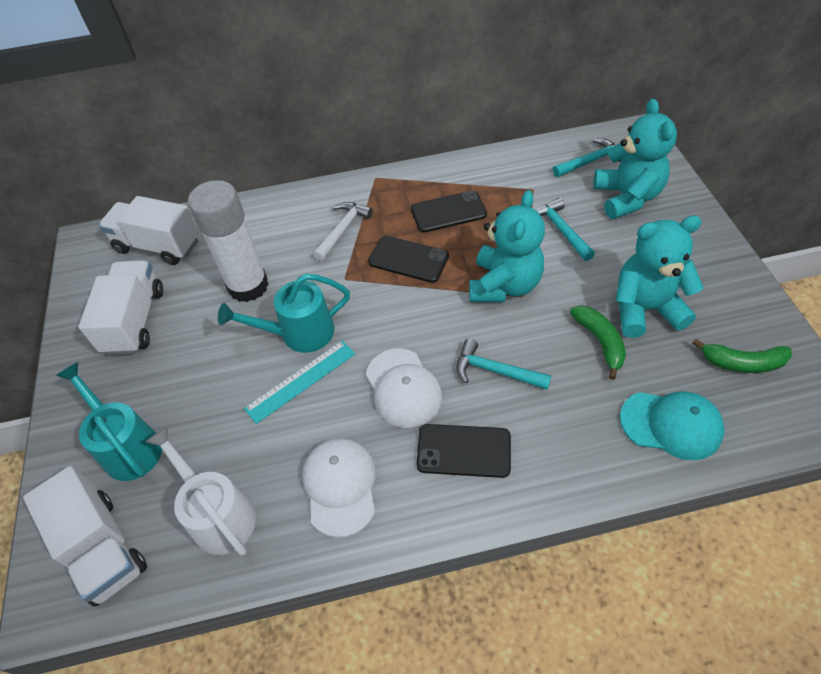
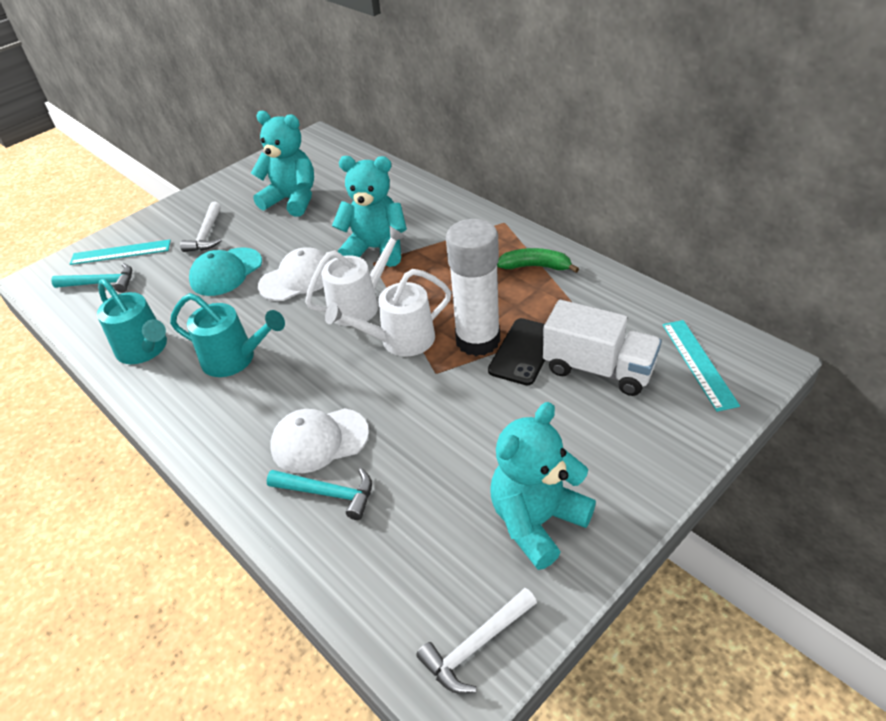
black phone: 3 -> 1
green banana: 2 -> 1
turquoise hammer: 3 -> 2
turquoise ruler: 1 -> 2
white hammer: 1 -> 2
white truck: 3 -> 1
white watering can: 1 -> 2

